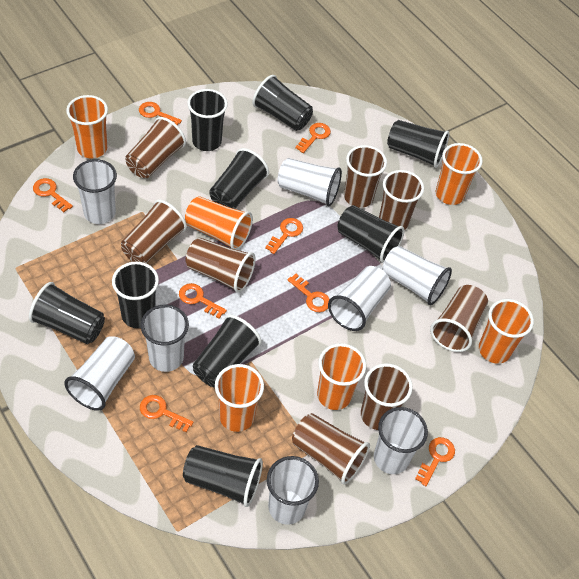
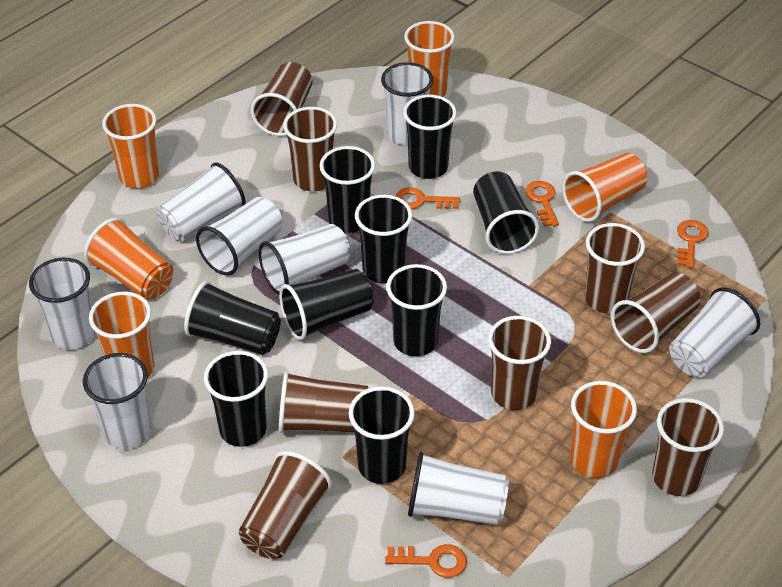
orange key: 8 -> 4

